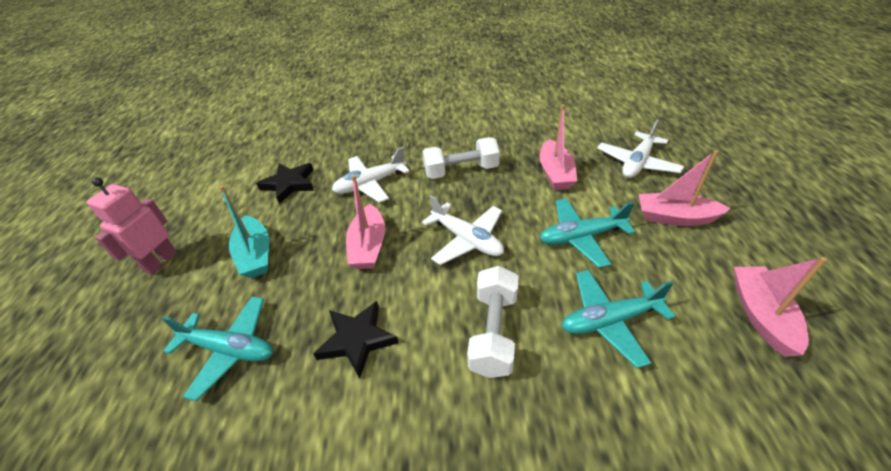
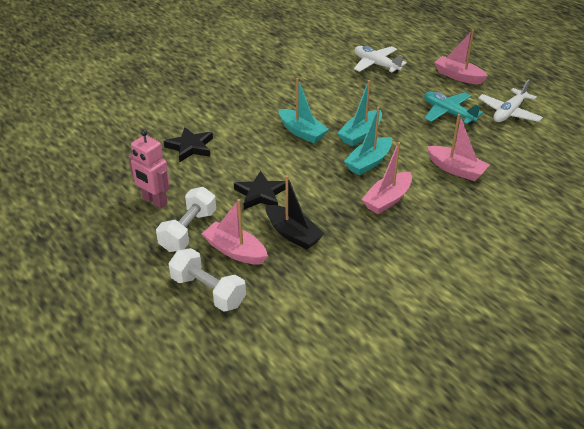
black boat: 0 -> 1
turquoise boat: 1 -> 3
turquoise plane: 3 -> 1
white plane: 3 -> 2

